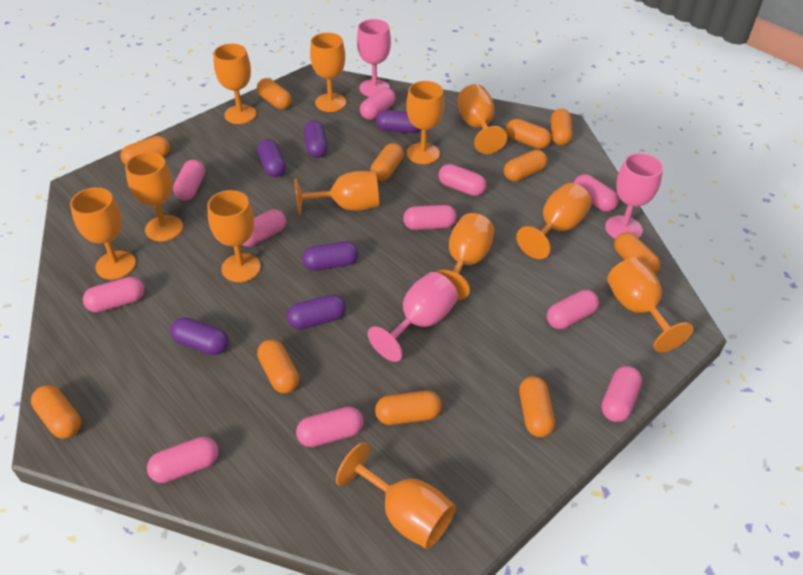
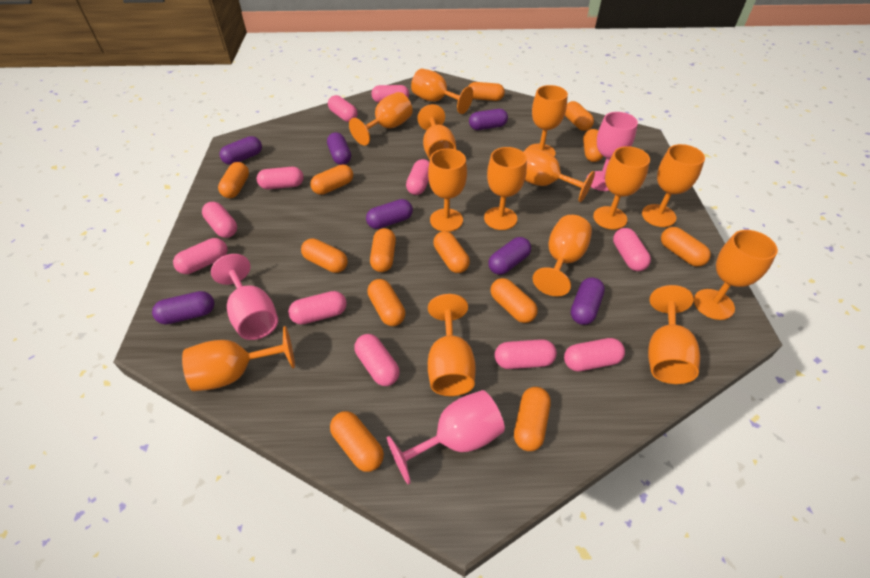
orange capsule: 11 -> 13
orange goblet: 12 -> 14
purple capsule: 6 -> 7

